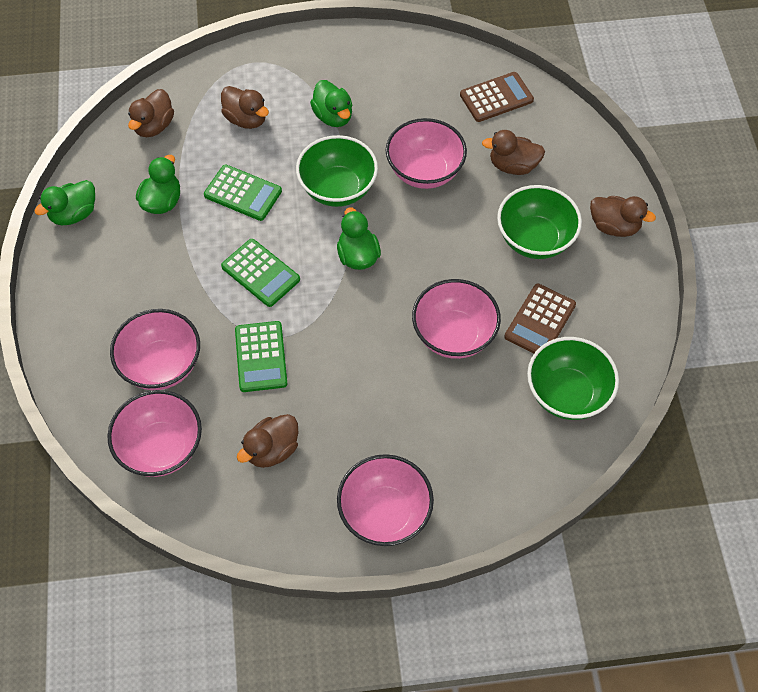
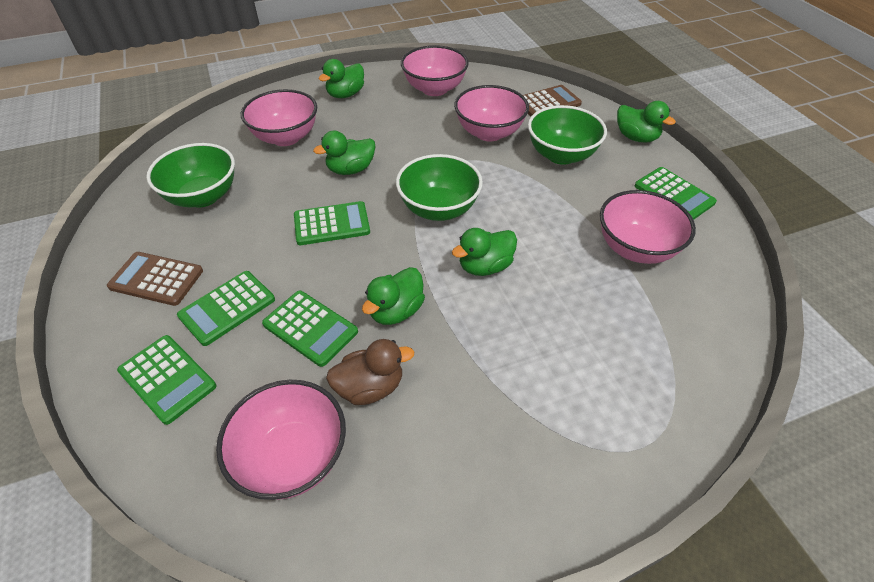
brown duck: 5 -> 1
green calculator: 3 -> 5
green duck: 4 -> 5

